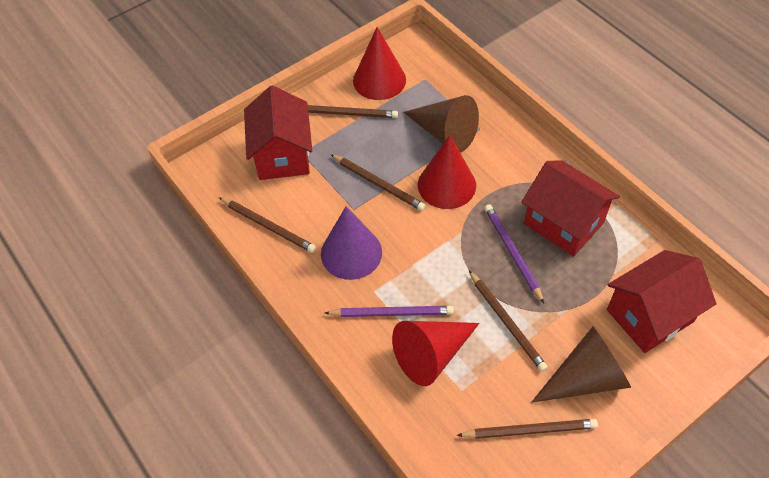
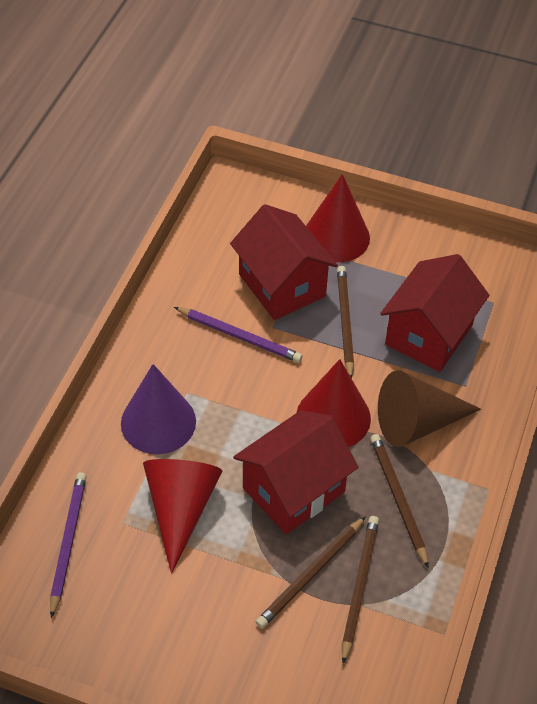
brown cone: 2 -> 1
brown pencil: 5 -> 4

